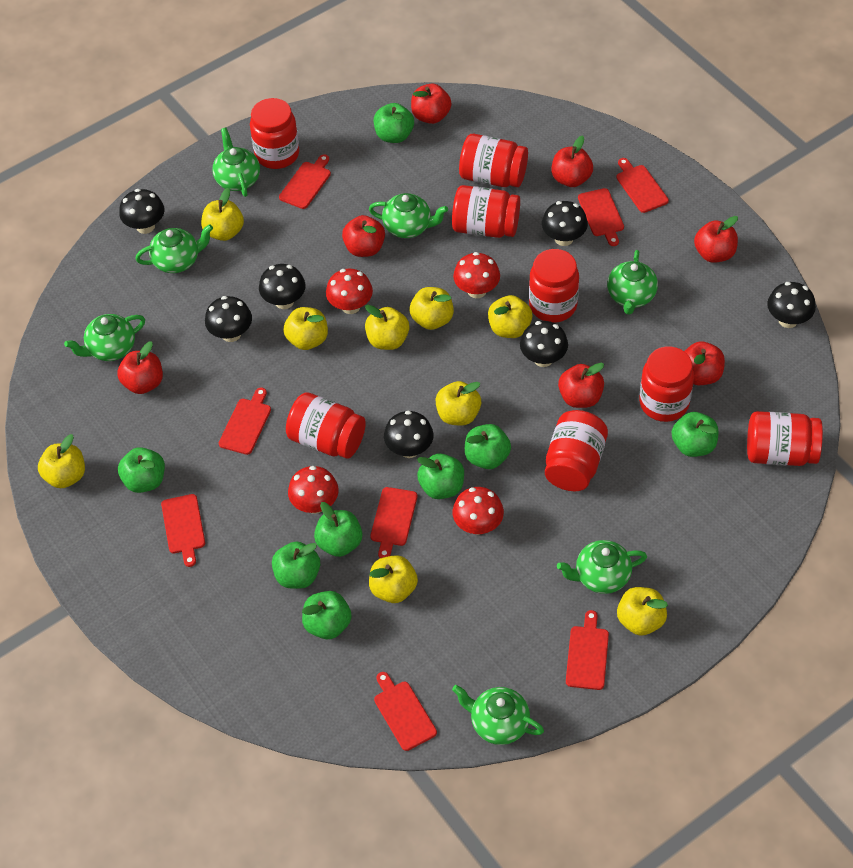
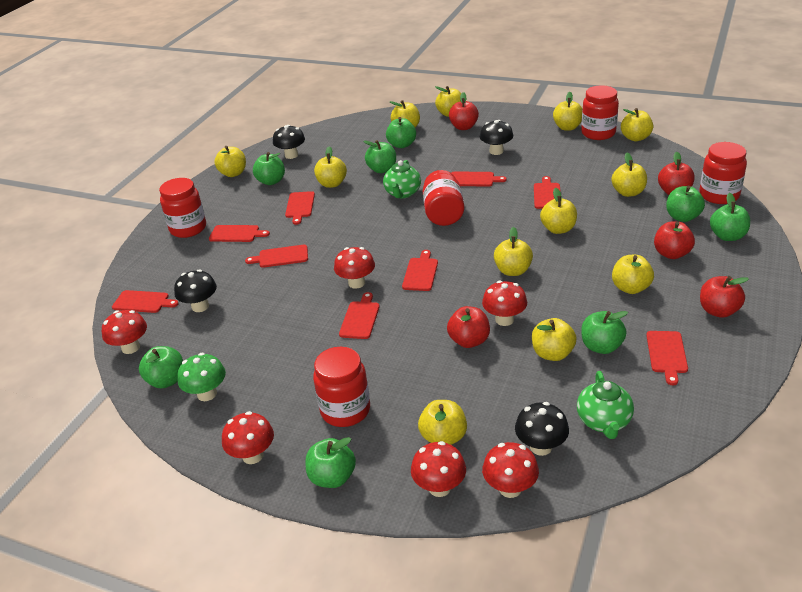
black mushroom: 7 -> 4
green mushroom: 0 -> 1
green teapot: 7 -> 2
red apple: 7 -> 5
red cutting board: 8 -> 9
red jar: 8 -> 5
red mushroom: 4 -> 6
yellow apple: 9 -> 12

